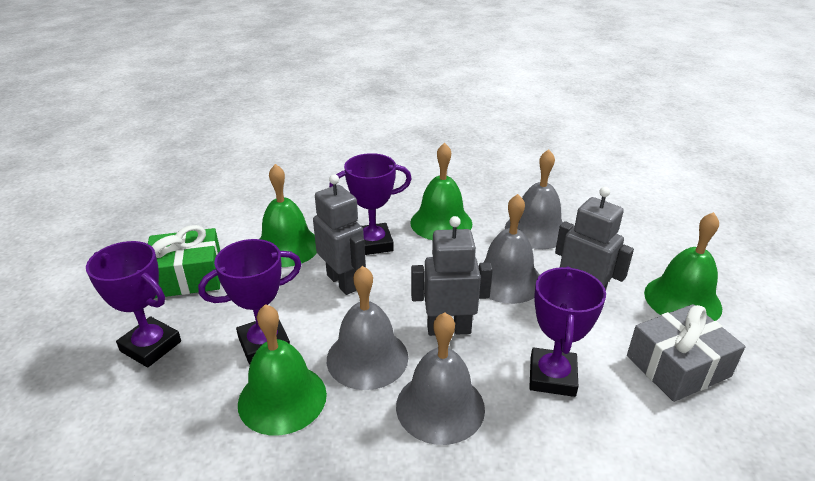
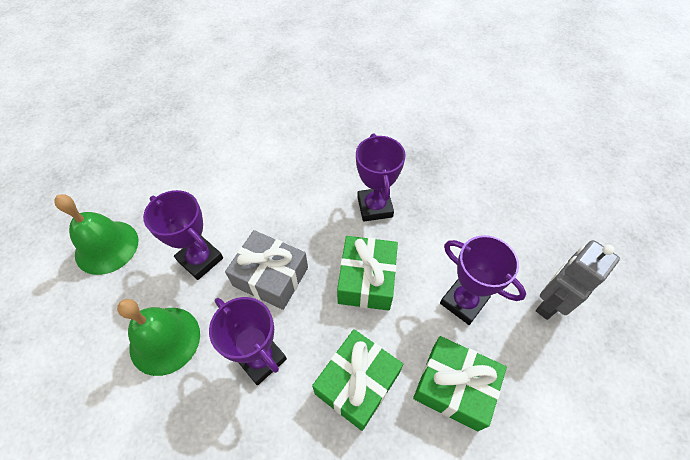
green bell: 4 -> 2
green gift: 1 -> 3
grey bell: 4 -> 0
grey robot: 3 -> 1

